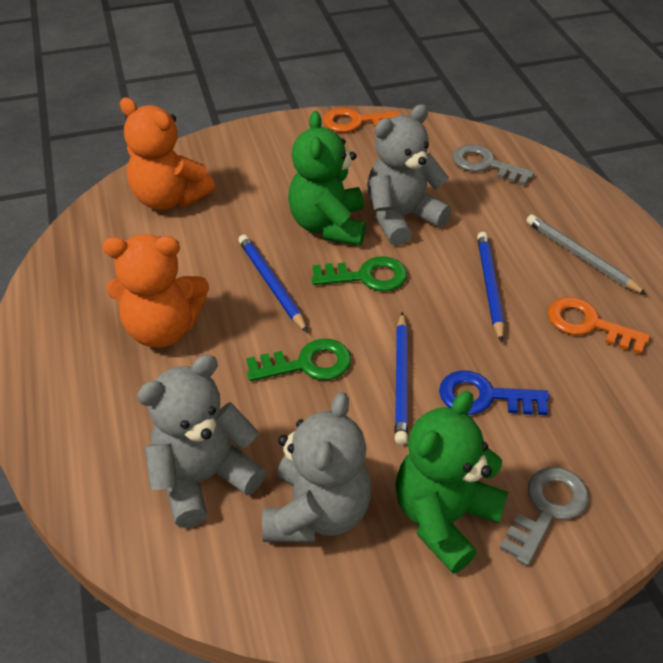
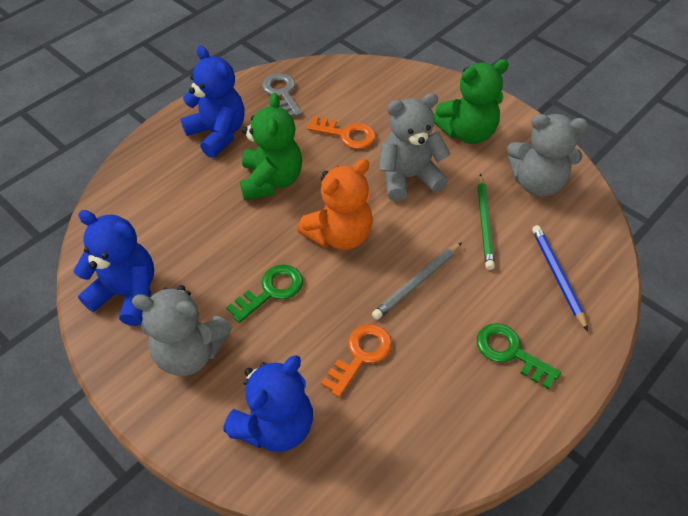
blue key: 1 -> 0
blue pencil: 3 -> 1
blue teddy bear: 0 -> 3
green pencil: 0 -> 1
grey key: 2 -> 1
orange teddy bear: 2 -> 1

